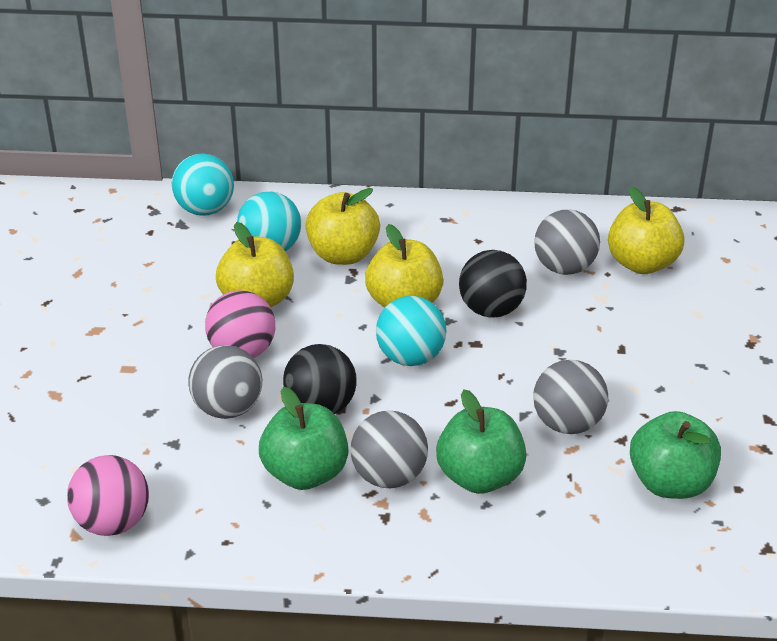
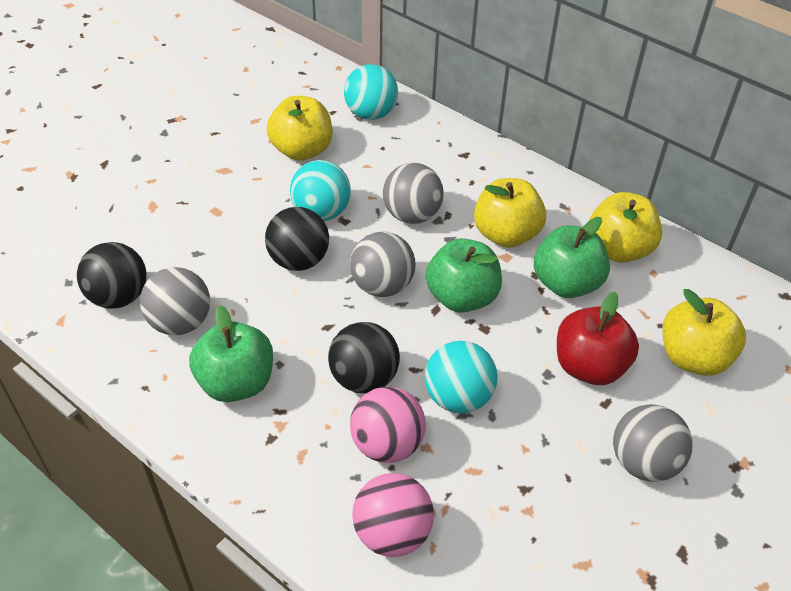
black ball: 2 -> 3
red apple: 0 -> 1

